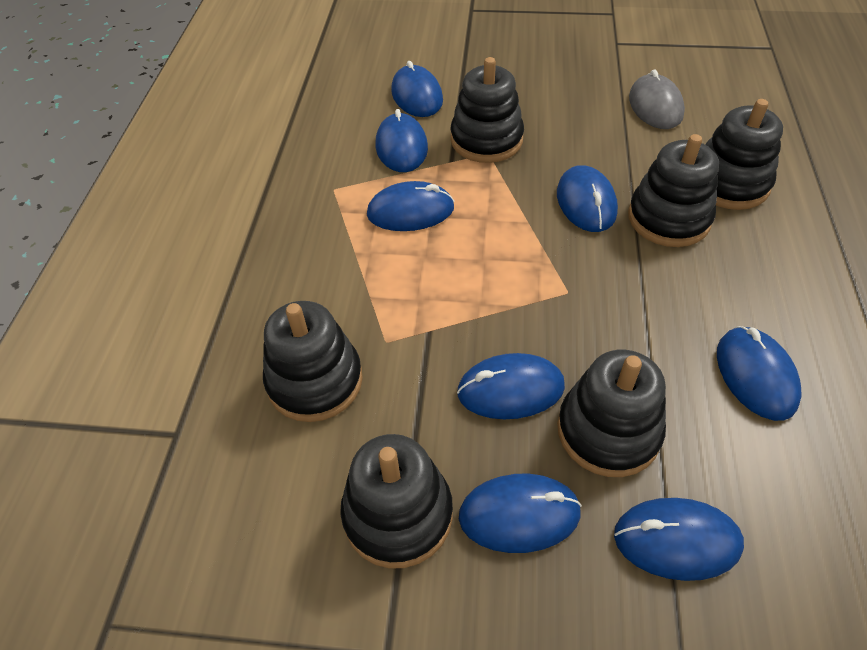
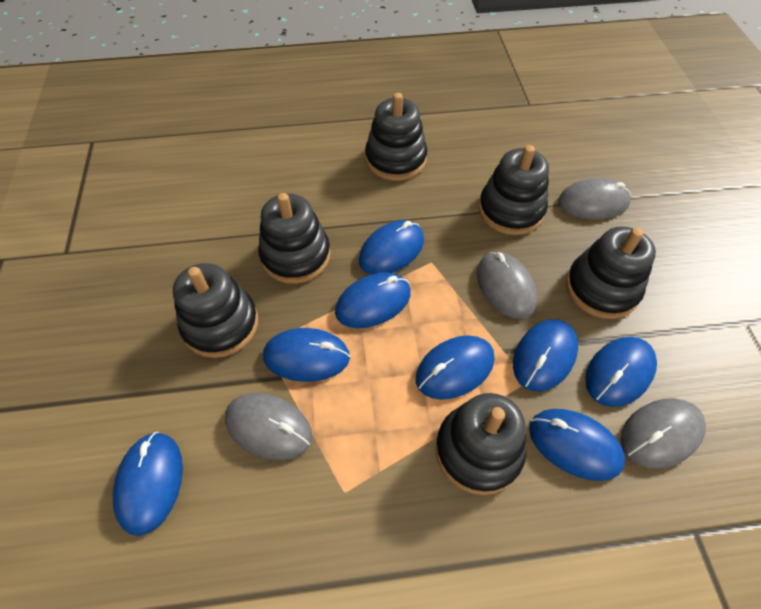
grey mouse: 1 -> 4

